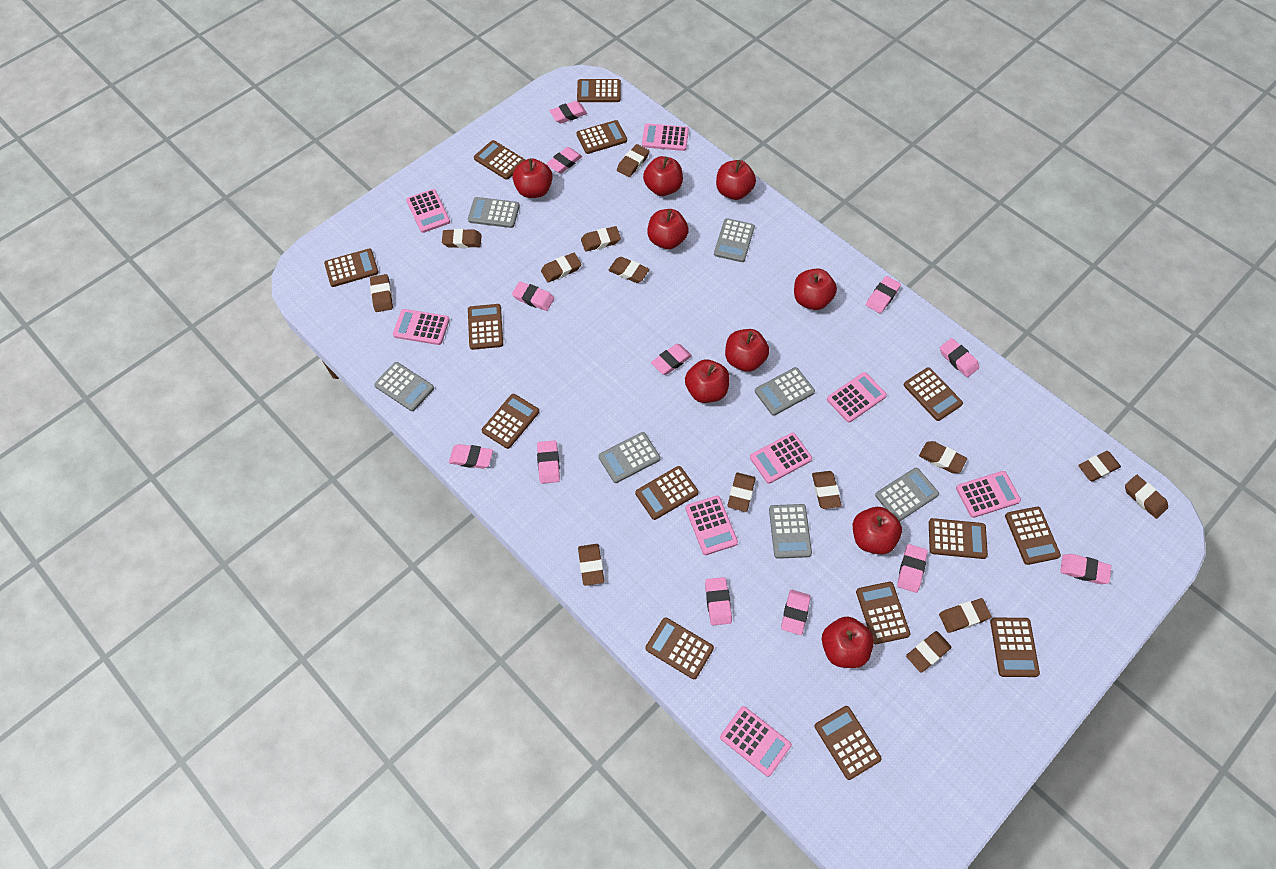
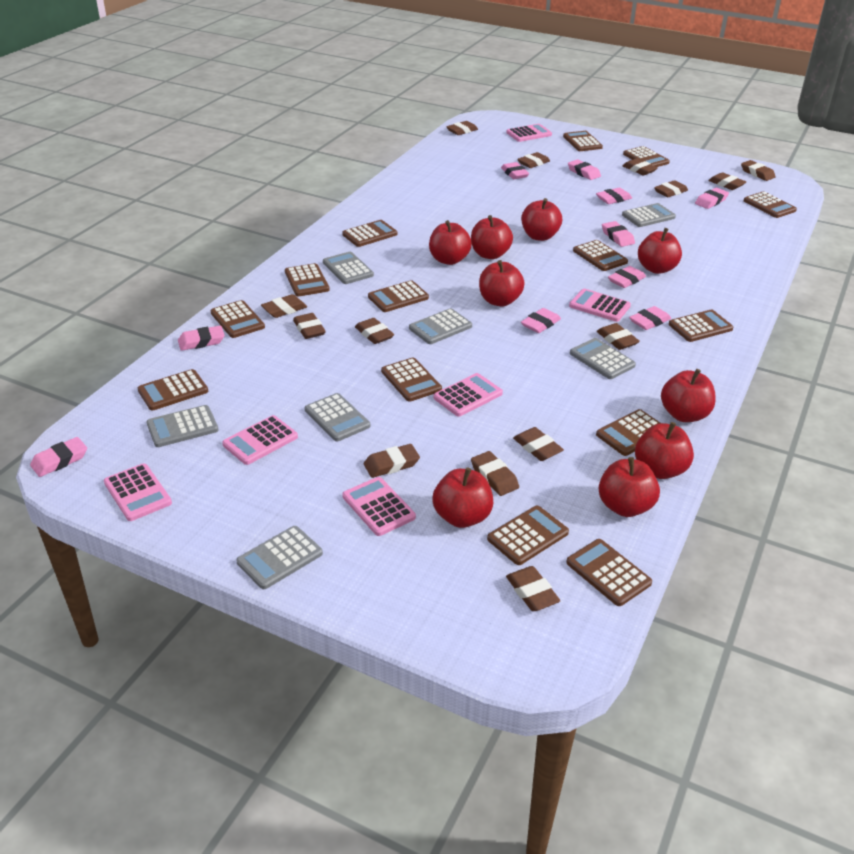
pink calculator: 8 -> 6
pink eraser: 12 -> 10

